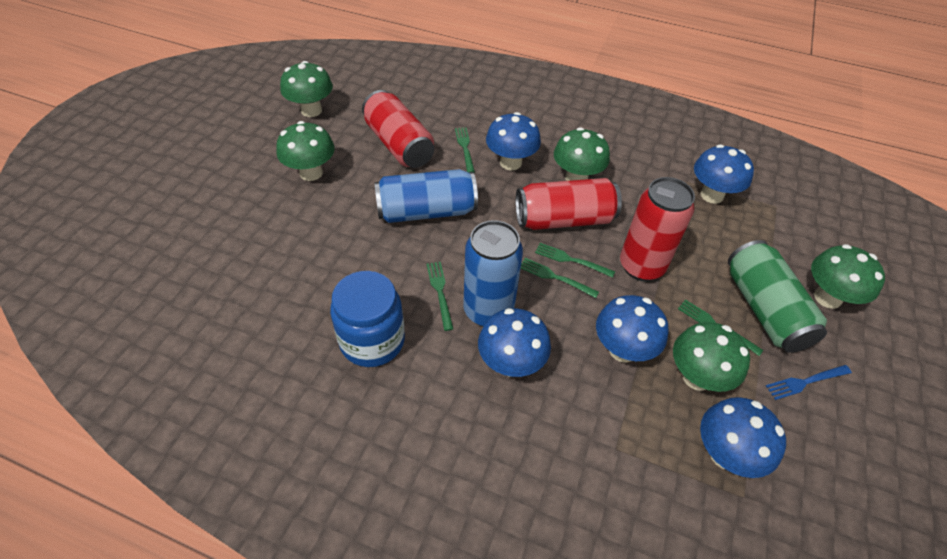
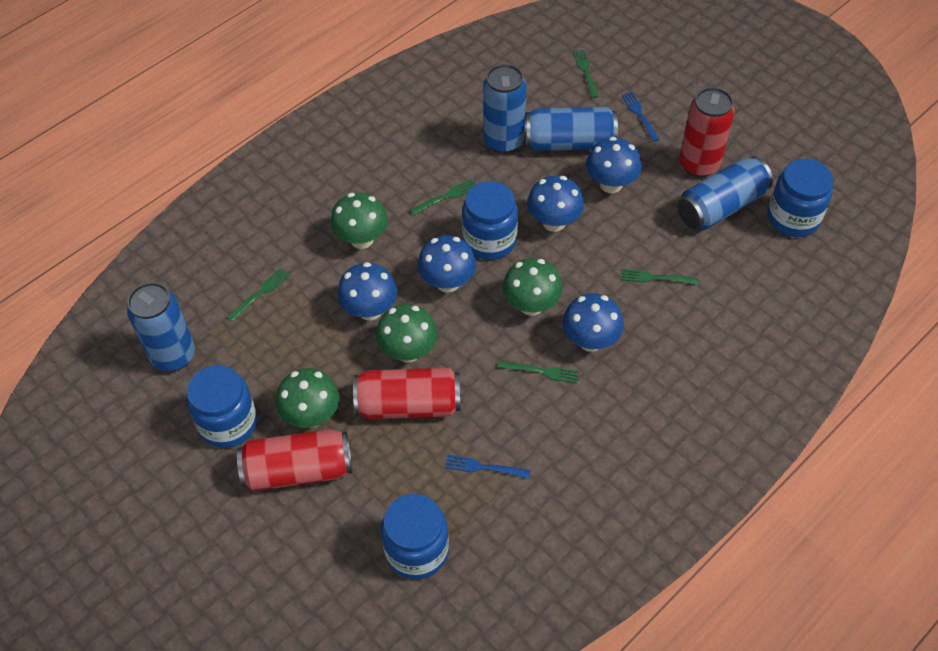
blue can: 2 -> 4
blue fork: 1 -> 2
blue jar: 1 -> 4
green can: 1 -> 0
green mushroom: 5 -> 4

